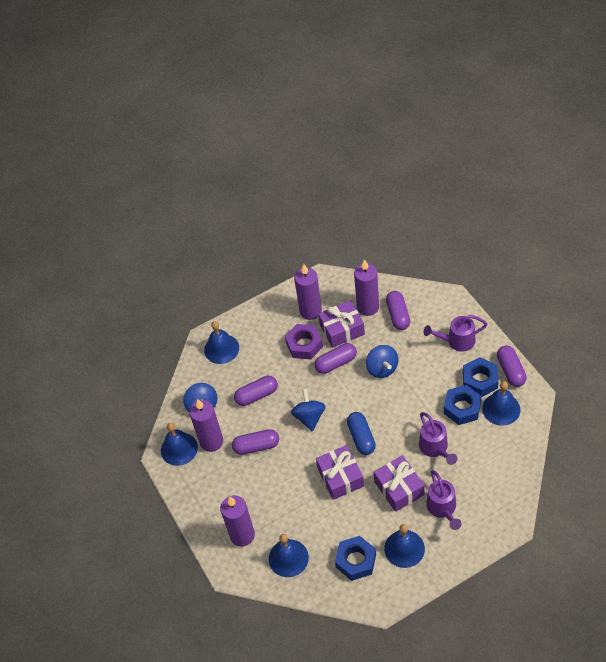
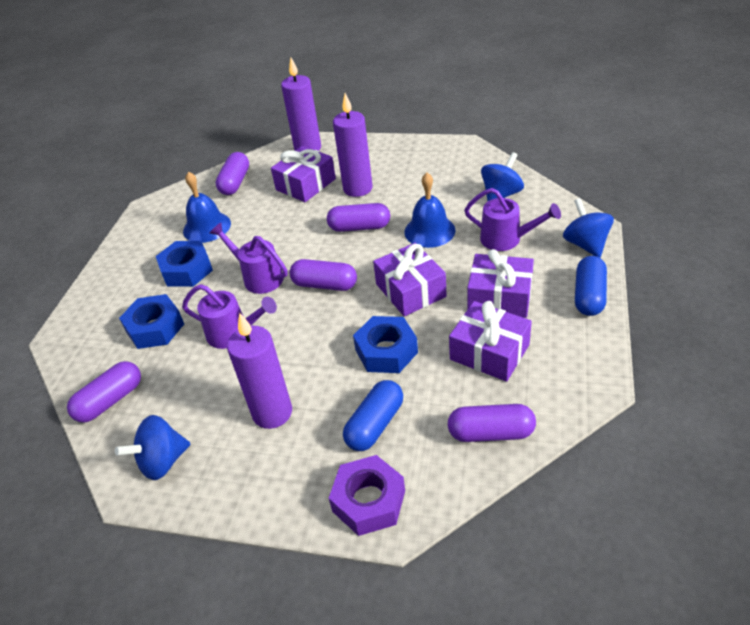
blue bell: 5 -> 2
blue capsule: 1 -> 2
purple candle: 4 -> 3
purple gift: 3 -> 4

